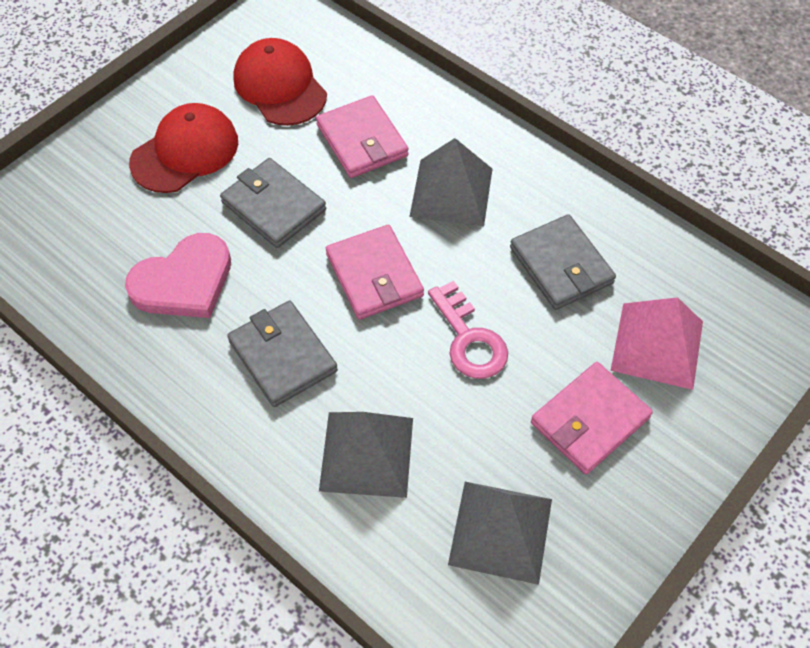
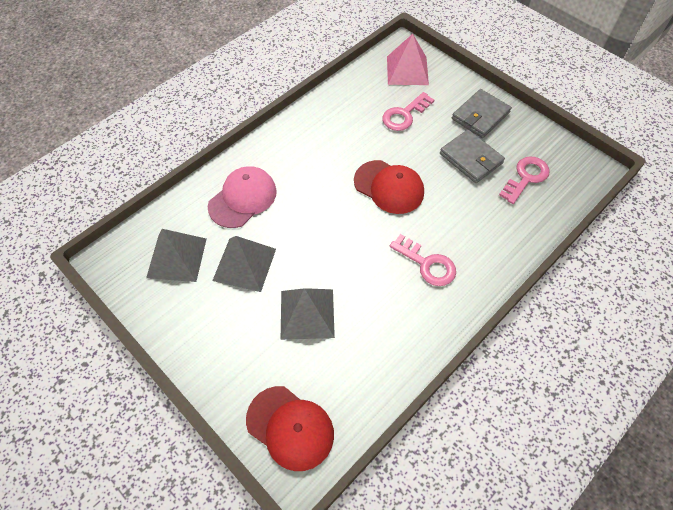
grey wallet: 3 -> 2
pink cap: 0 -> 1
pink heart: 1 -> 0
pink key: 1 -> 3
pink wallet: 3 -> 0

